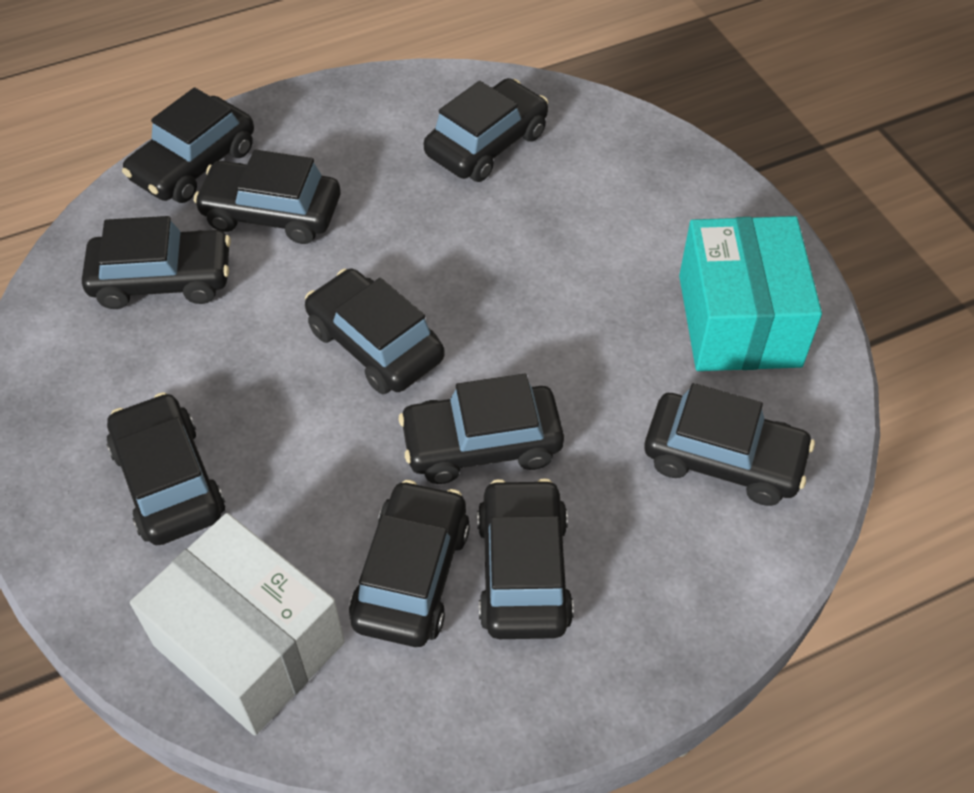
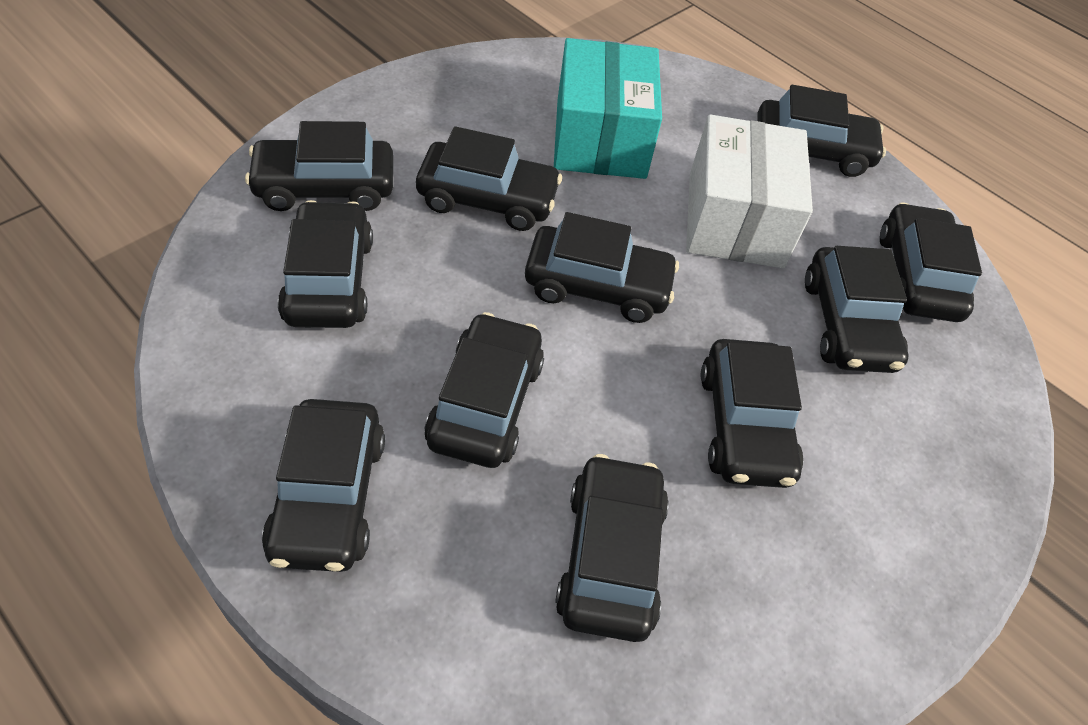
black car: 10 -> 11

